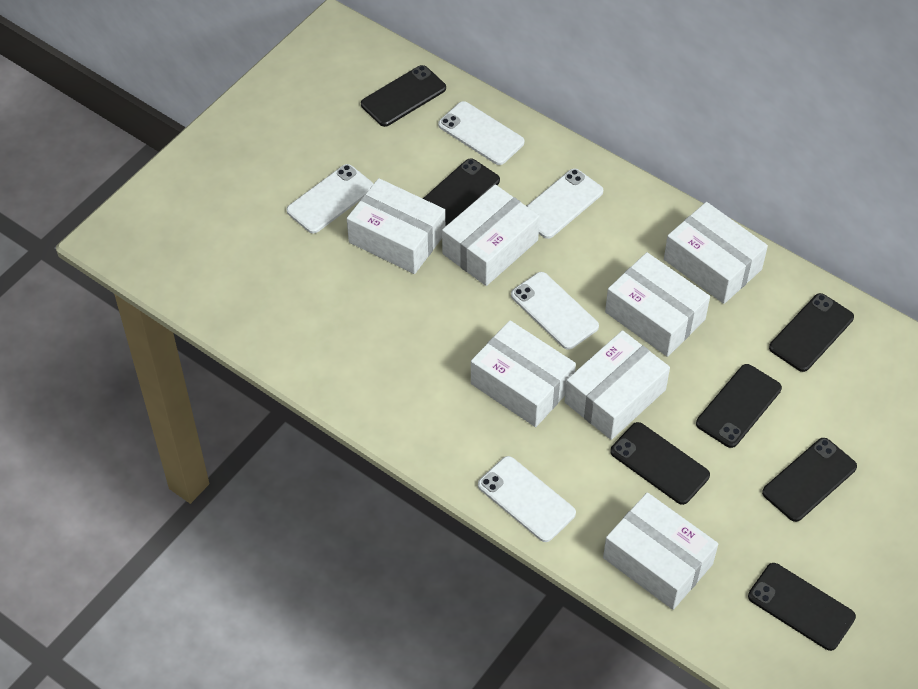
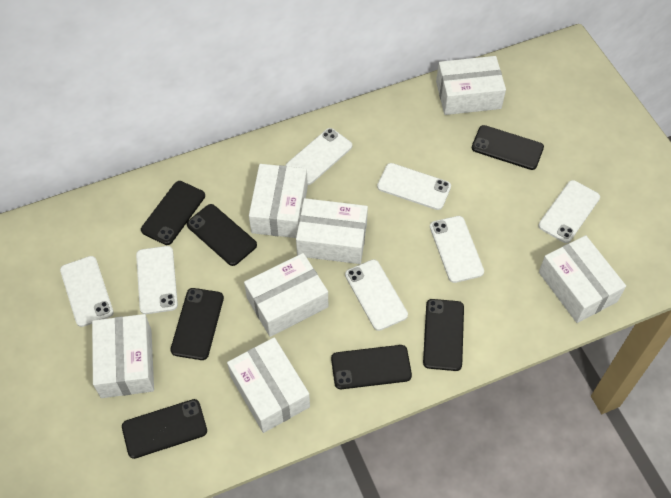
white phone: 5 -> 7

